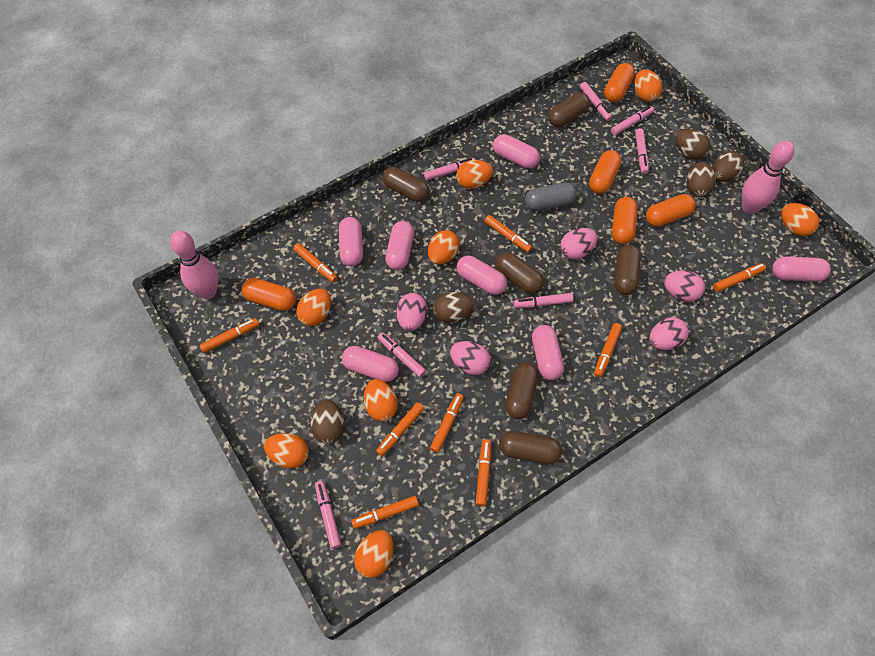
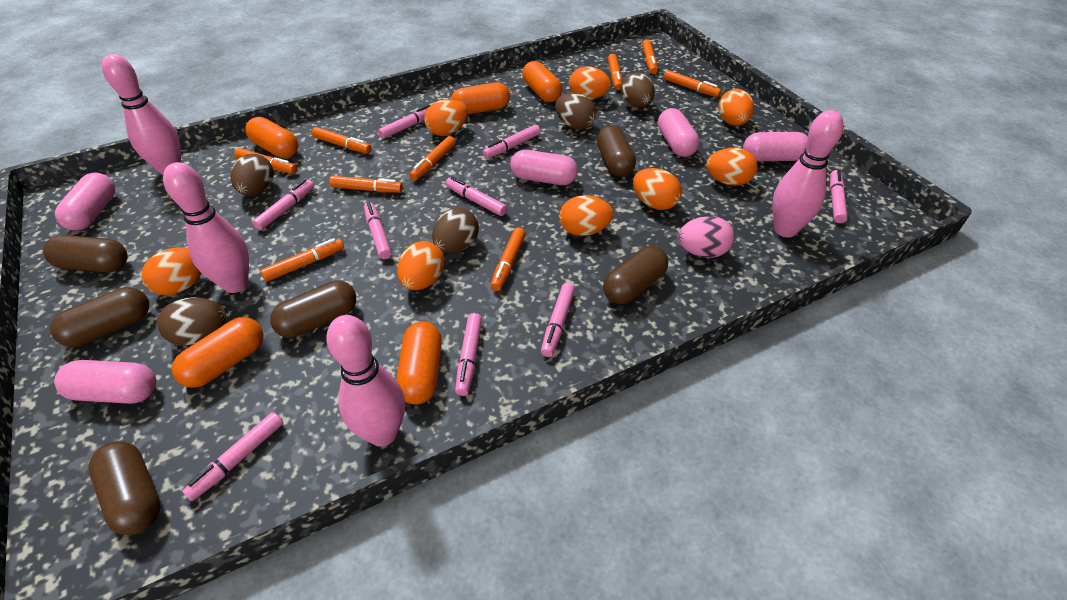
grey capsule: 1 -> 0
pink bowling pin: 2 -> 4
pink capsule: 7 -> 5
pink egg: 5 -> 1
pink marker: 7 -> 9

